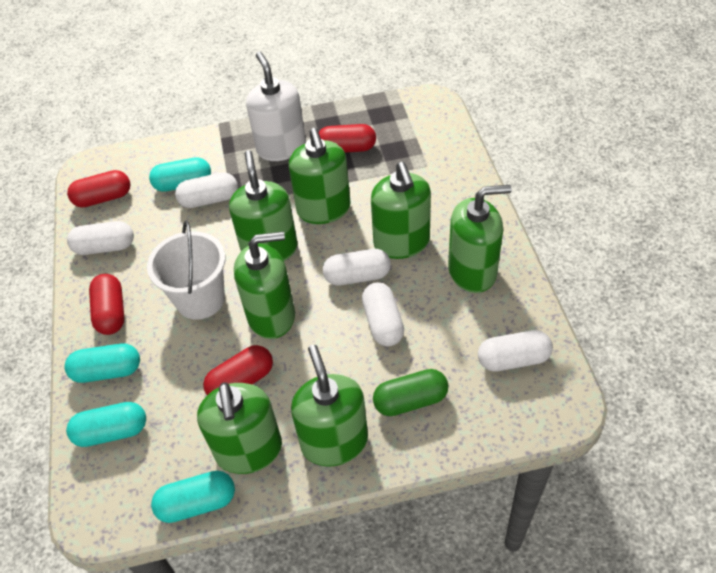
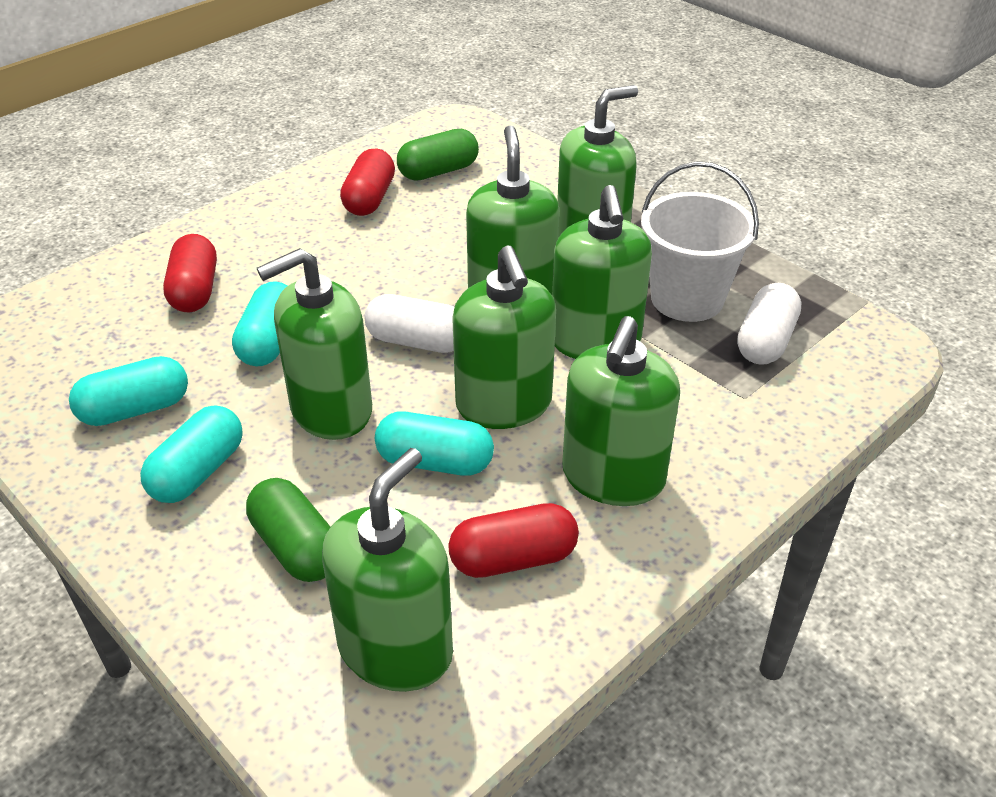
green capsule: 1 -> 2
red capsule: 4 -> 3
white capsule: 5 -> 2
white soap dispenser: 1 -> 0

